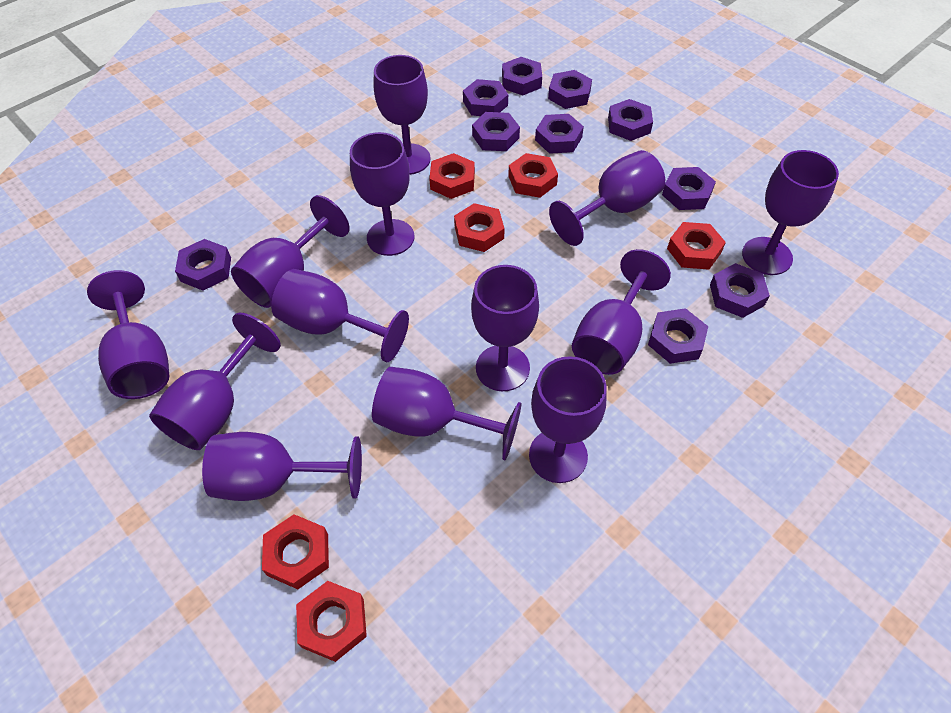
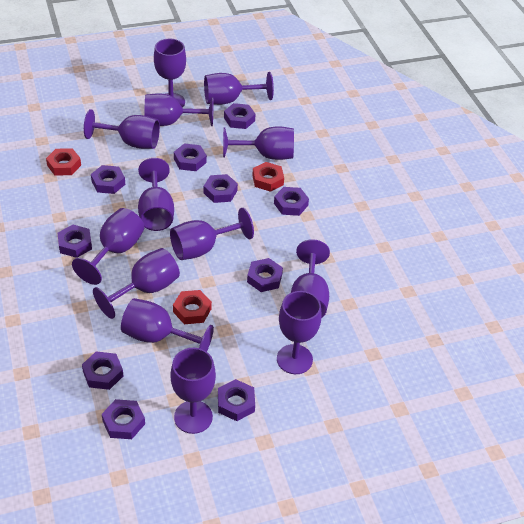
red nut: 6 -> 3

